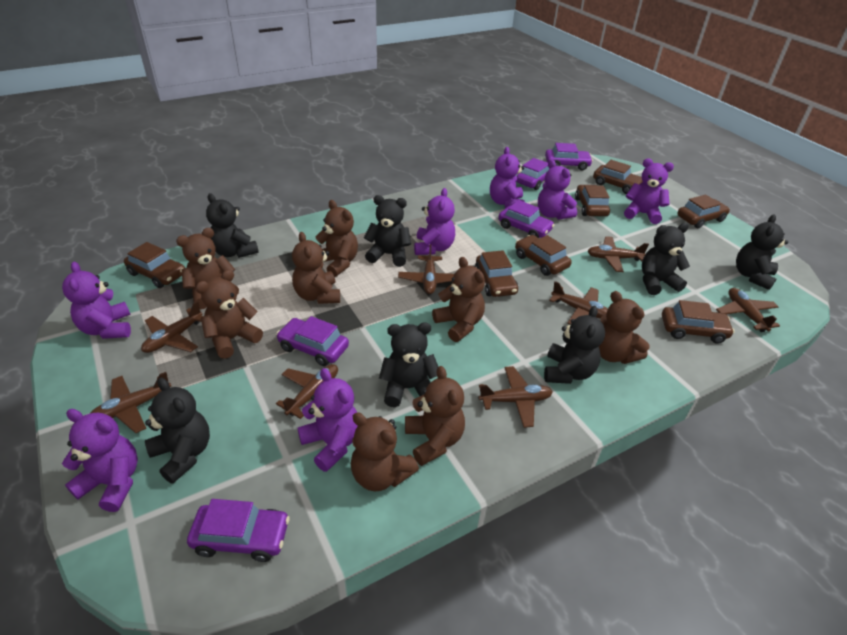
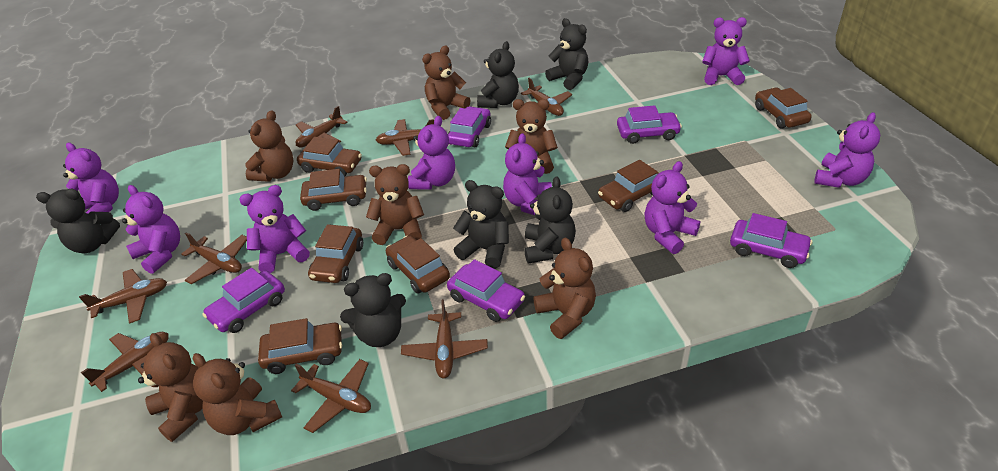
black teddy bear: 7 -> 6
brown teddy bear: 8 -> 7
purple teddy bear: 7 -> 8

